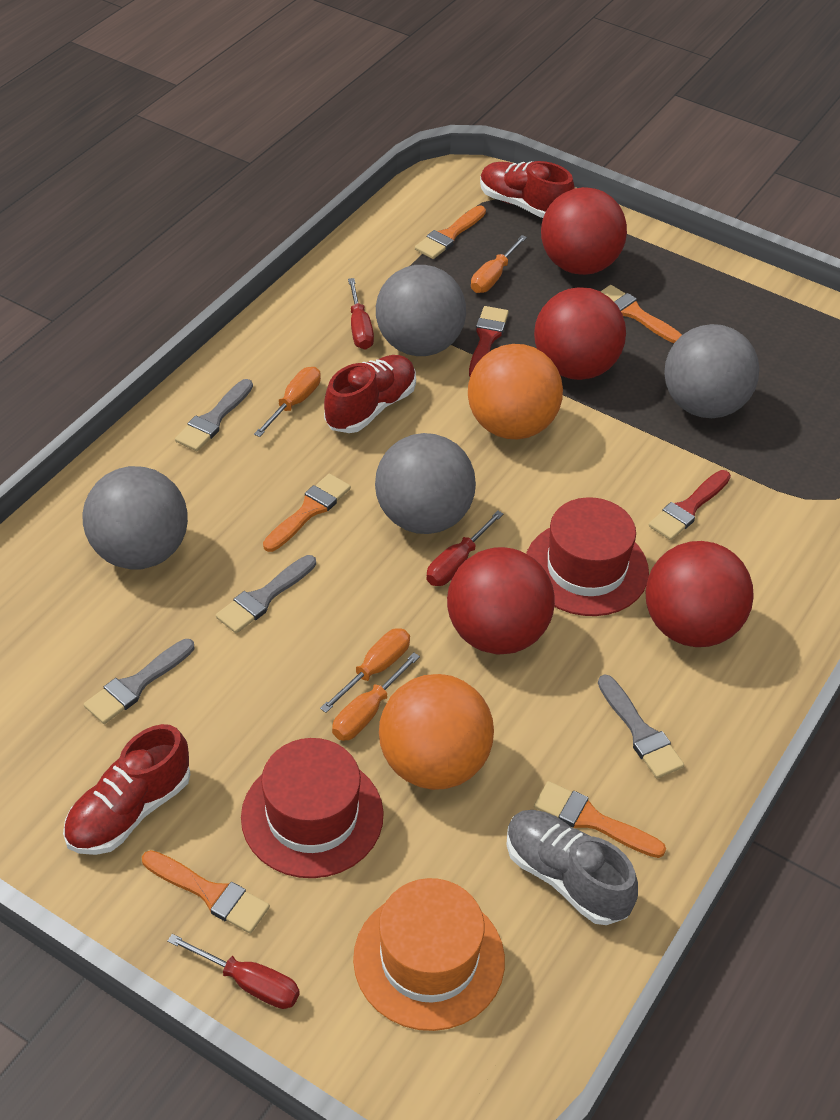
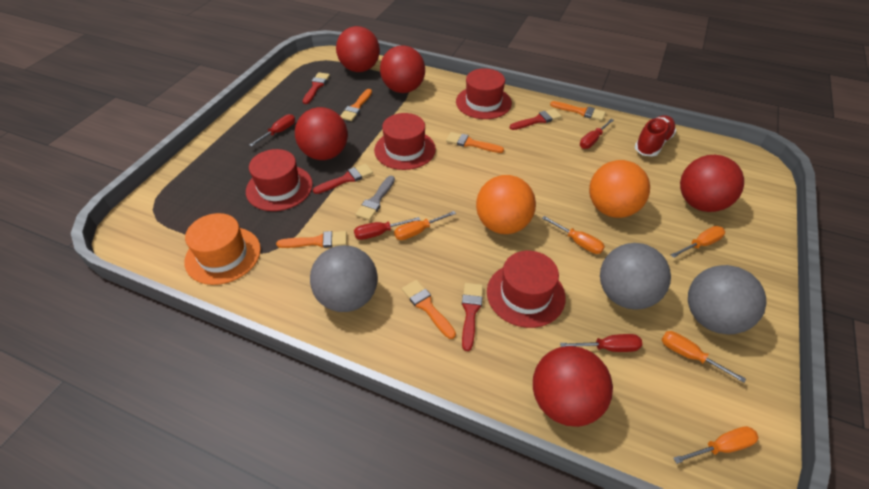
grey ball: 4 -> 3
grey brush: 4 -> 1
grey shoe: 1 -> 0
orange screwdriver: 4 -> 5
red ball: 4 -> 5
red brush: 2 -> 4
red hat: 2 -> 4
red screwdriver: 3 -> 4
red shoe: 3 -> 1

